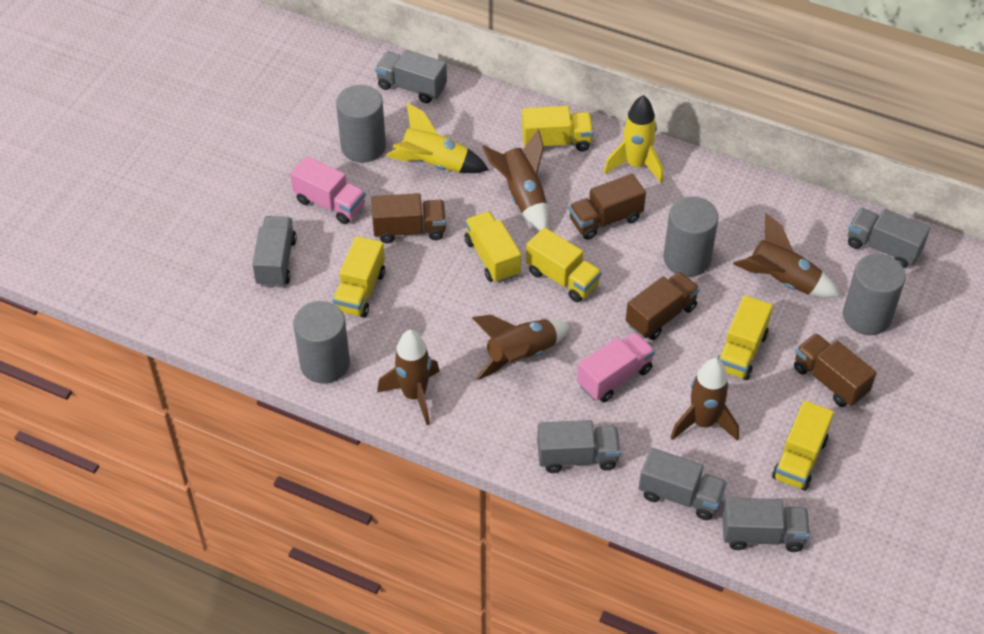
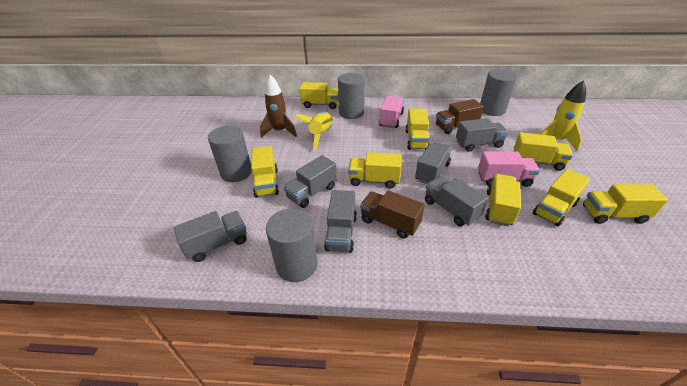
brown rocket: 5 -> 1
brown truck: 4 -> 2
yellow truck: 6 -> 8

